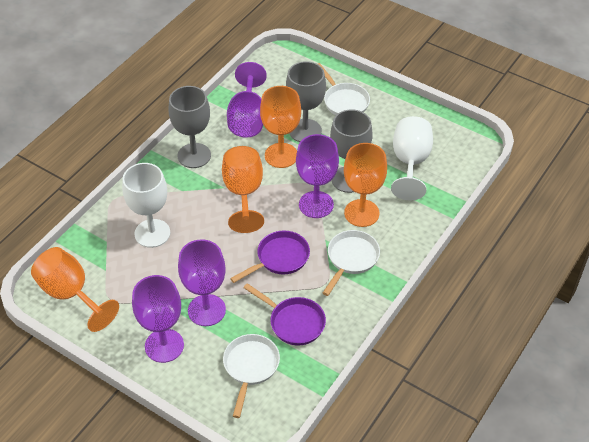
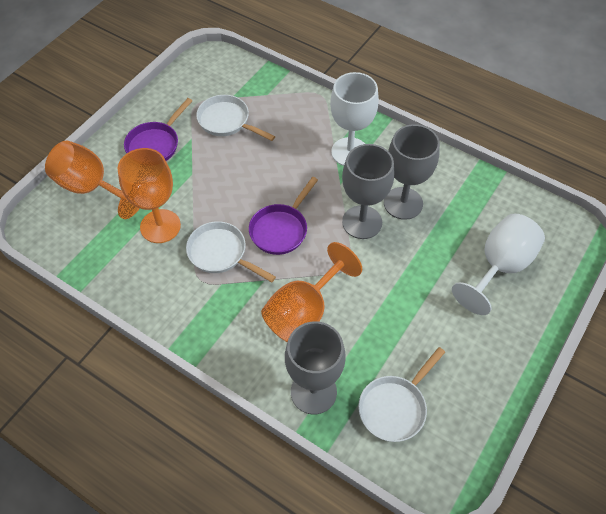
orange goblet: 4 -> 3
purple goblet: 4 -> 0

